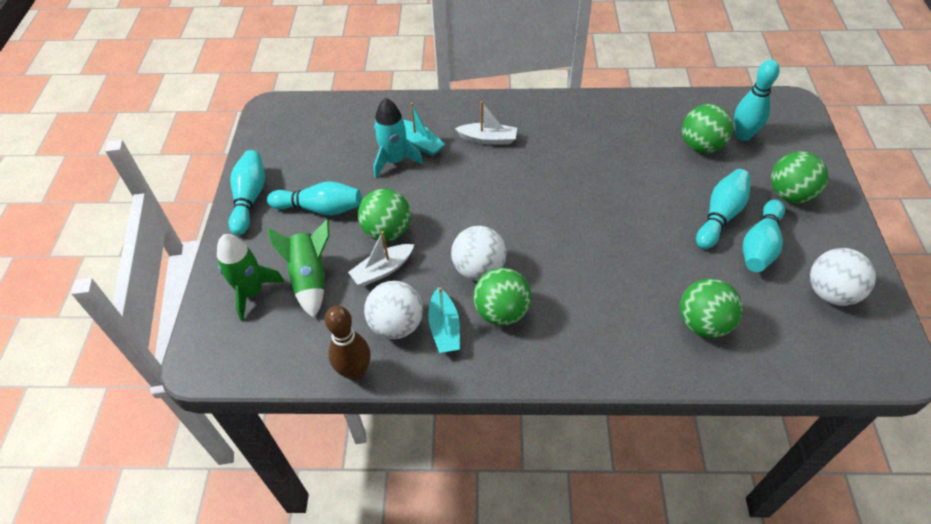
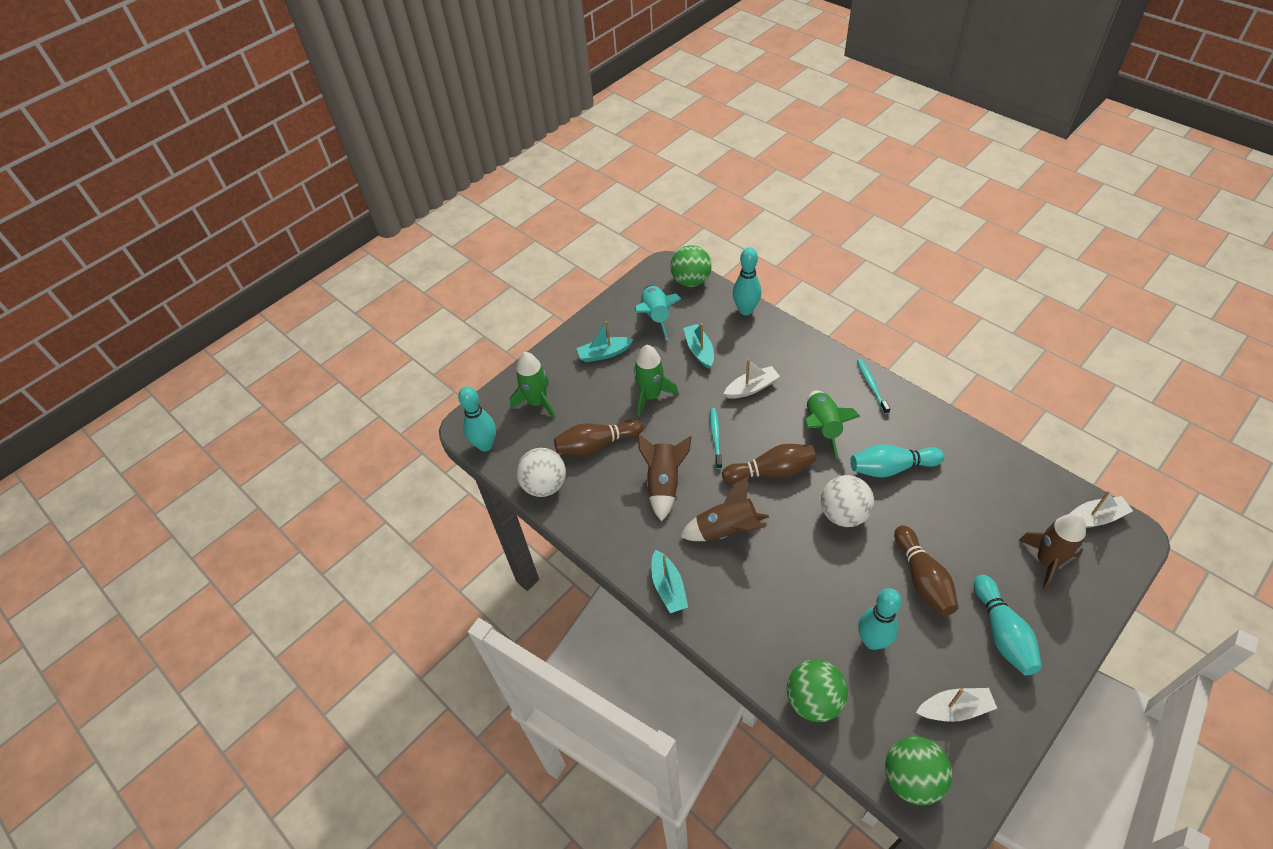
brown bowling pin: 1 -> 3
brown rocket: 0 -> 3
green ball: 5 -> 3
green rocket: 2 -> 3
turquoise boat: 2 -> 3
turquoise toothbrush: 0 -> 2
white ball: 3 -> 2
white boat: 2 -> 3

